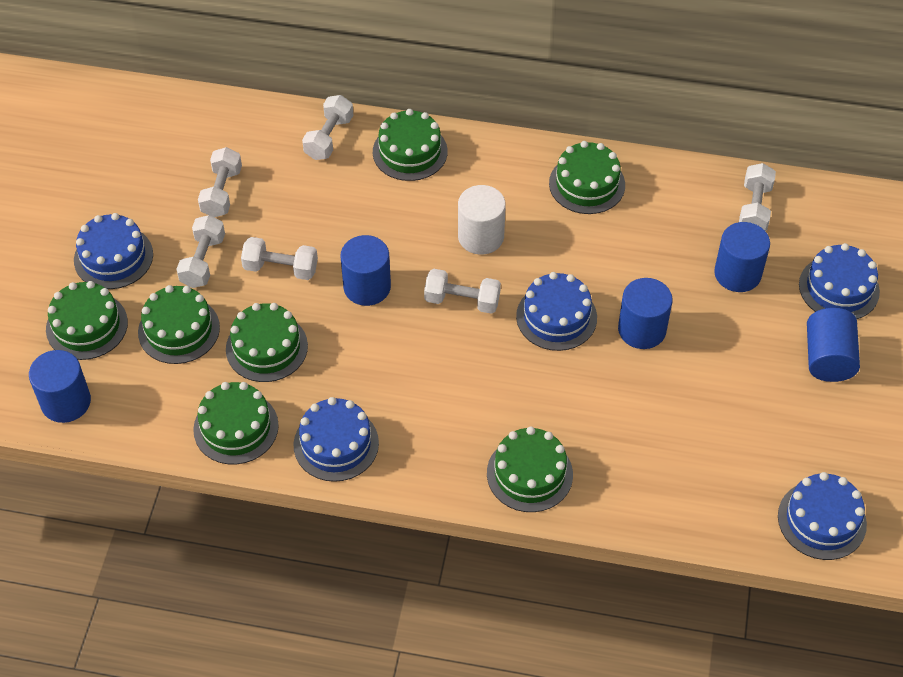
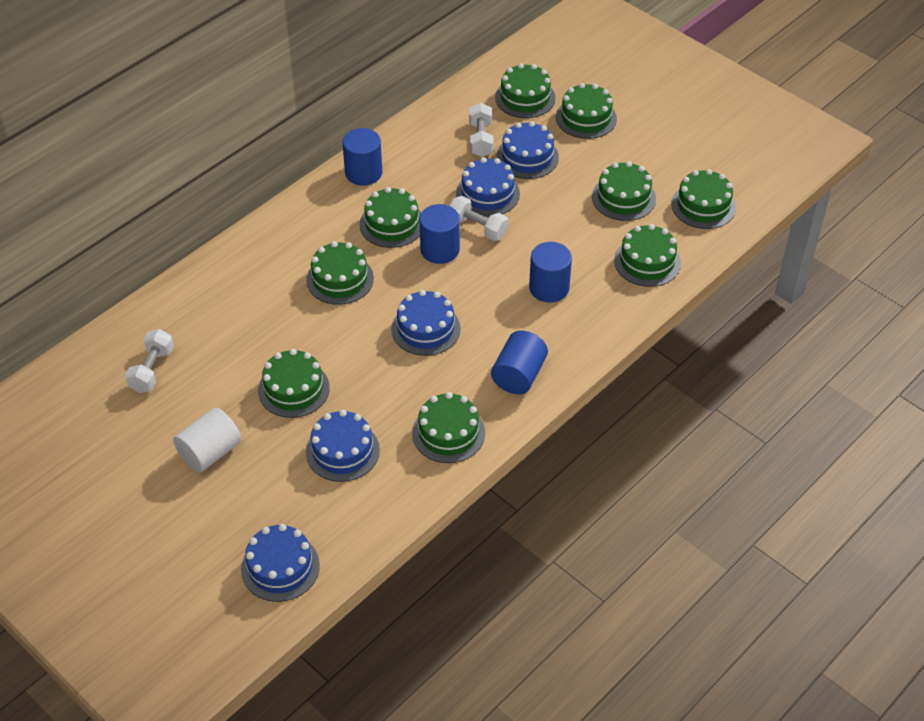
blue cylinder: 5 -> 4
green cake: 7 -> 9
white dumbbell: 6 -> 3

